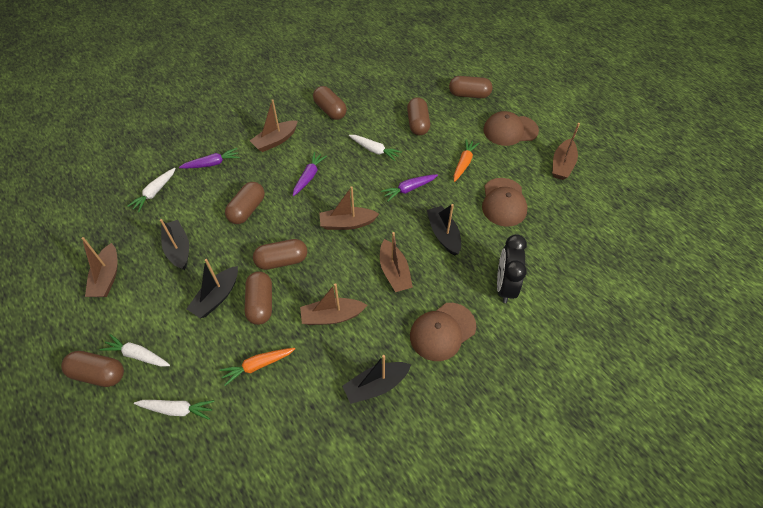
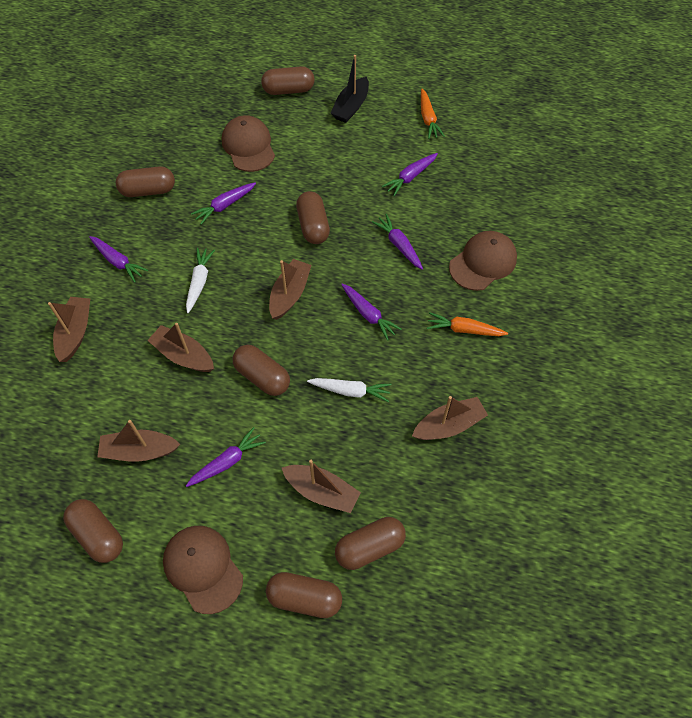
black boat: 4 -> 1
black clock: 1 -> 0
purple carrot: 3 -> 6
white carrot: 4 -> 2

